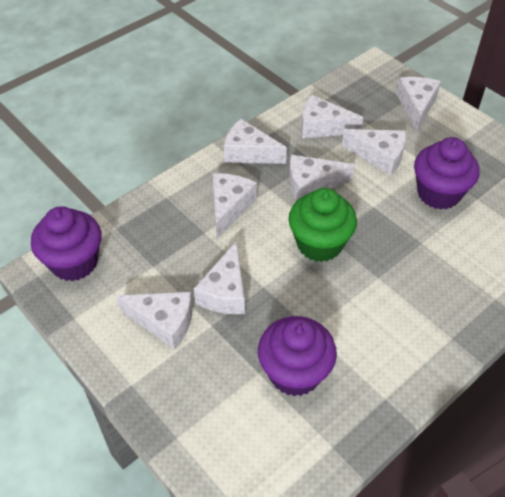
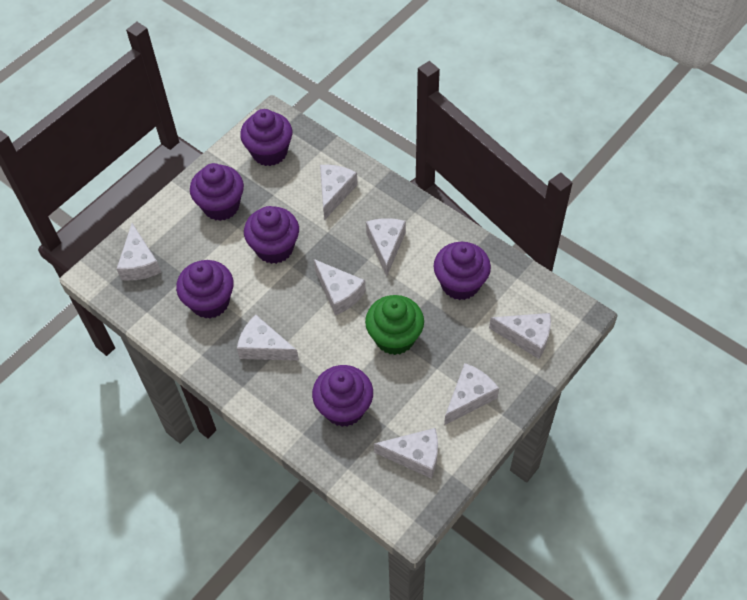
purple cupcake: 3 -> 6

